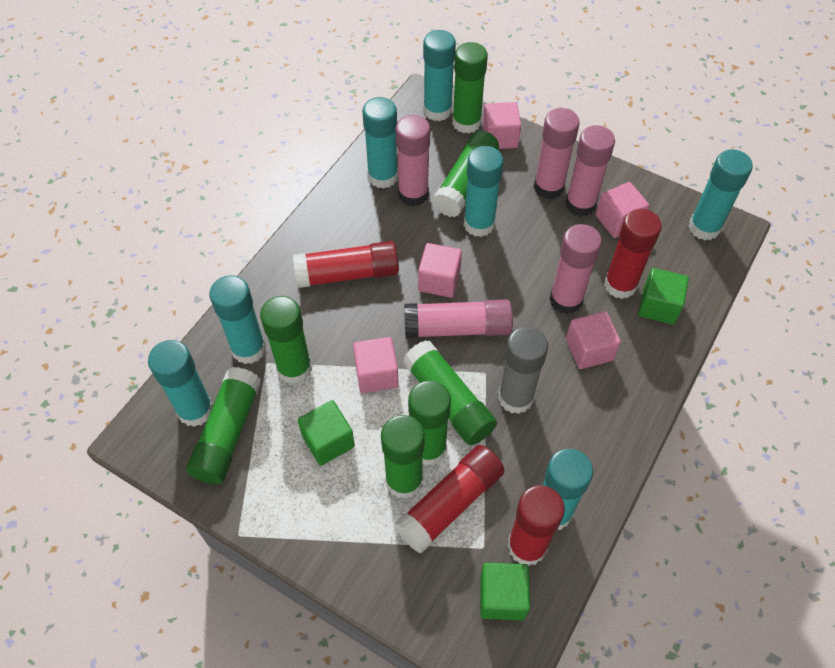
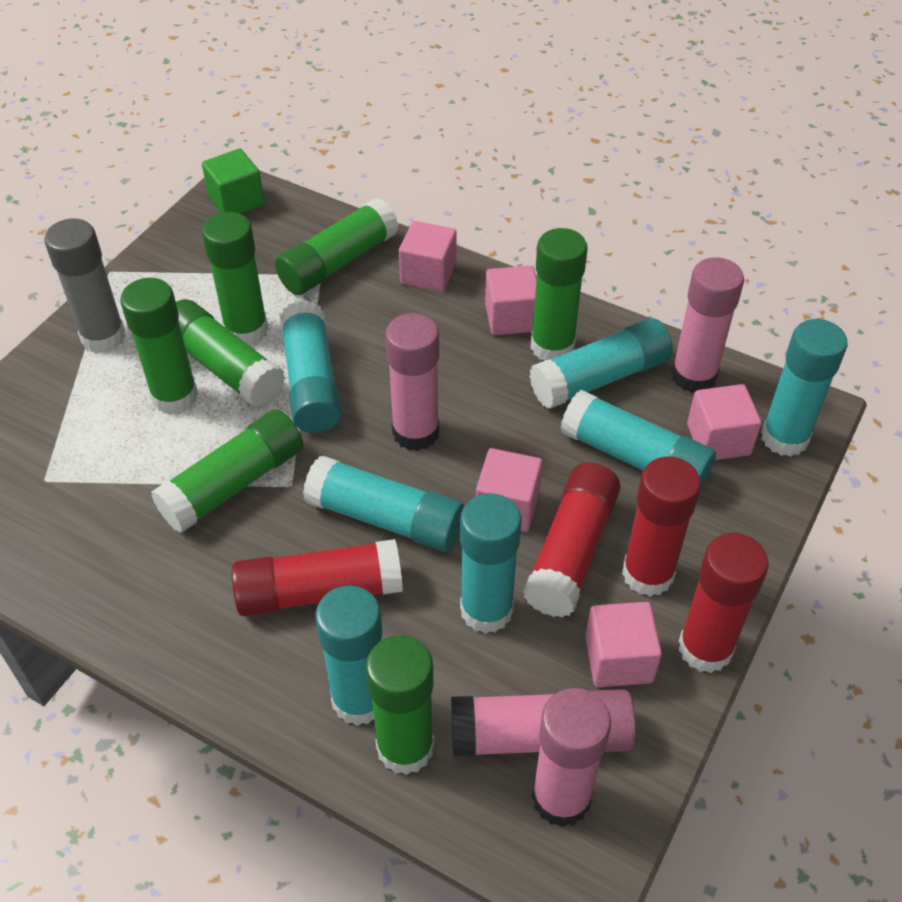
green cube: 3 -> 1
pink glue stick: 5 -> 4

